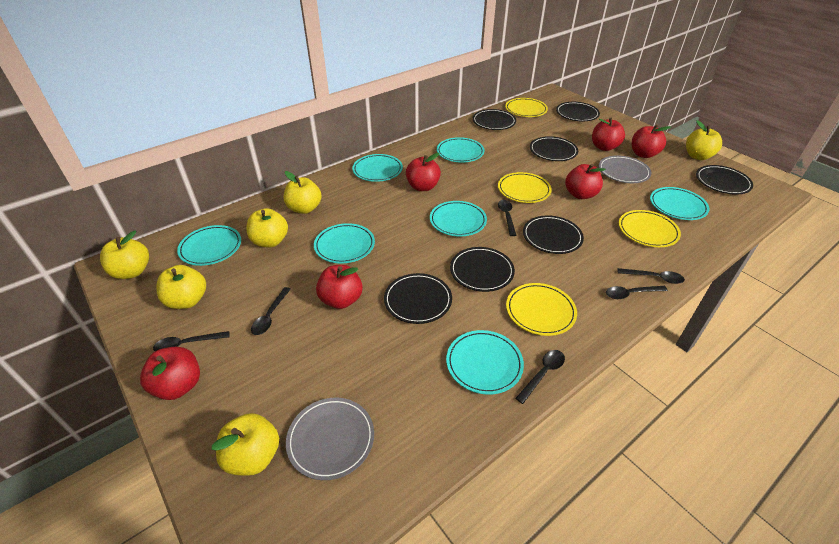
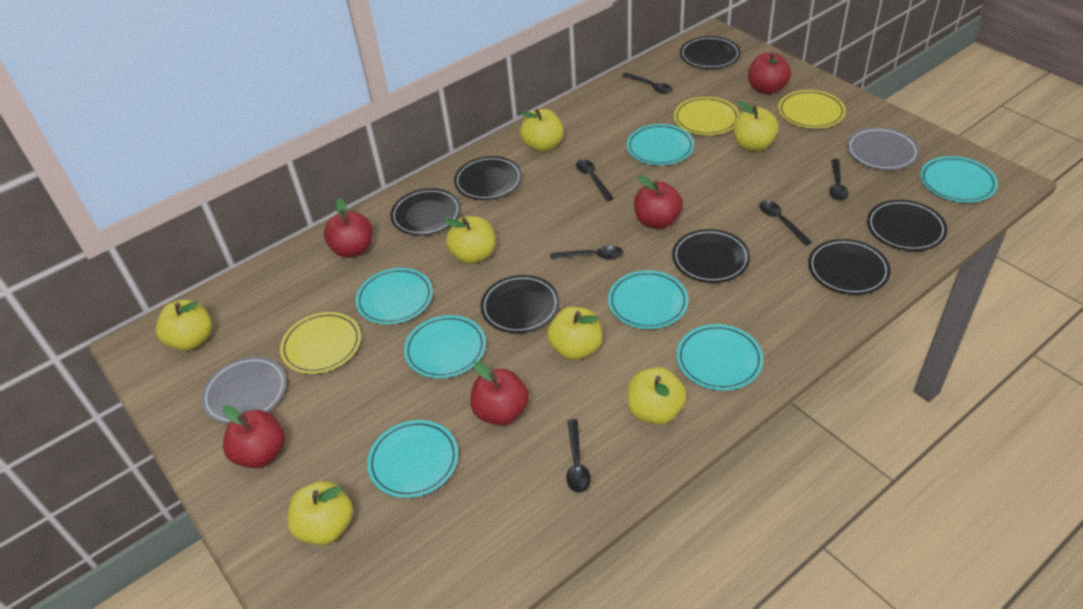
red apple: 6 -> 5
yellow apple: 6 -> 7
yellow plate: 4 -> 3

